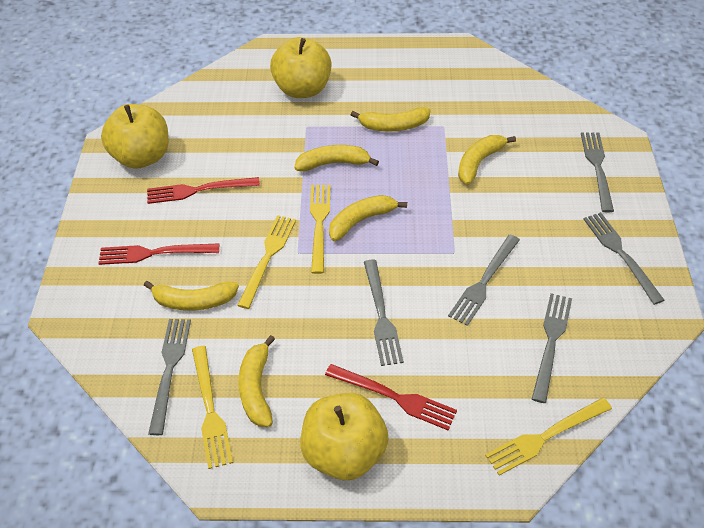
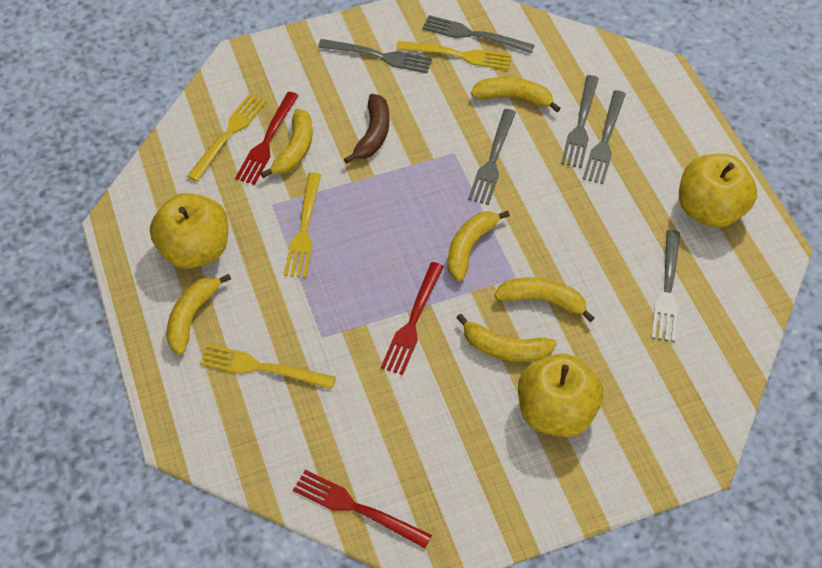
brown banana: 0 -> 1

